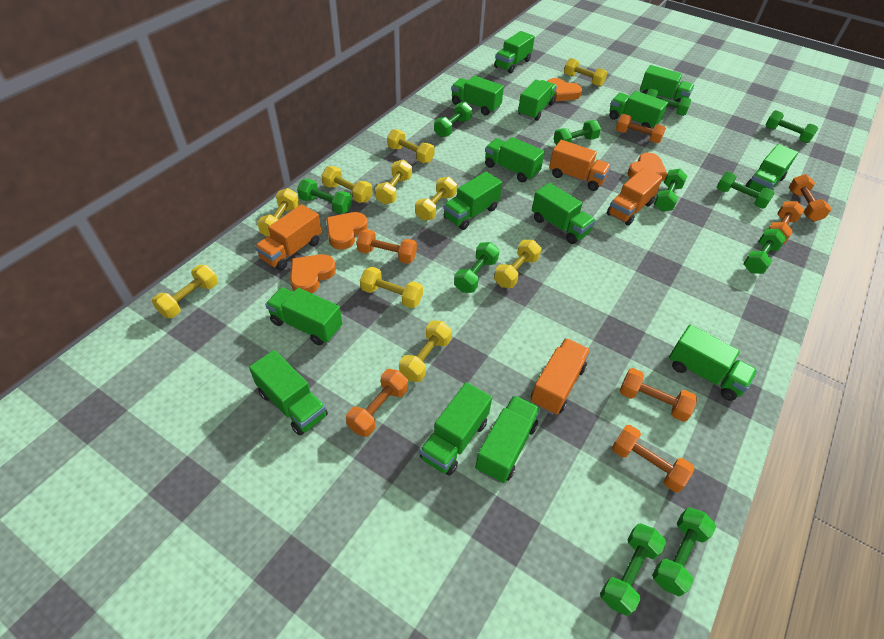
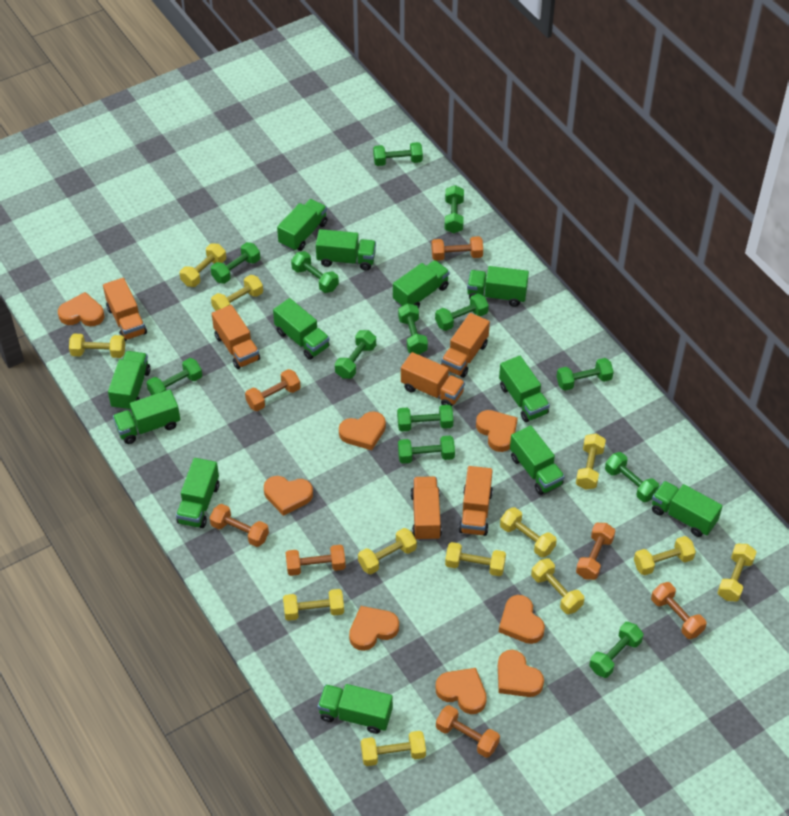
green dumbbell: 11 -> 13
green truck: 14 -> 12
orange heart: 4 -> 8
orange truck: 4 -> 6
yellow dumbbell: 10 -> 12

